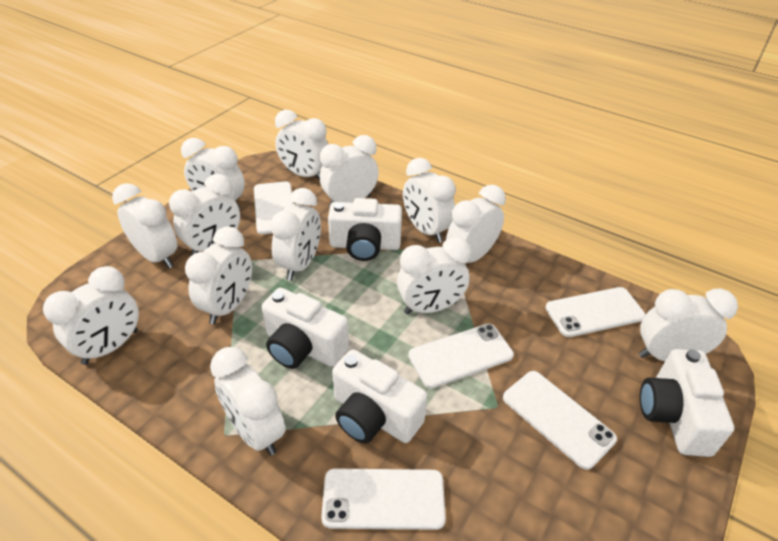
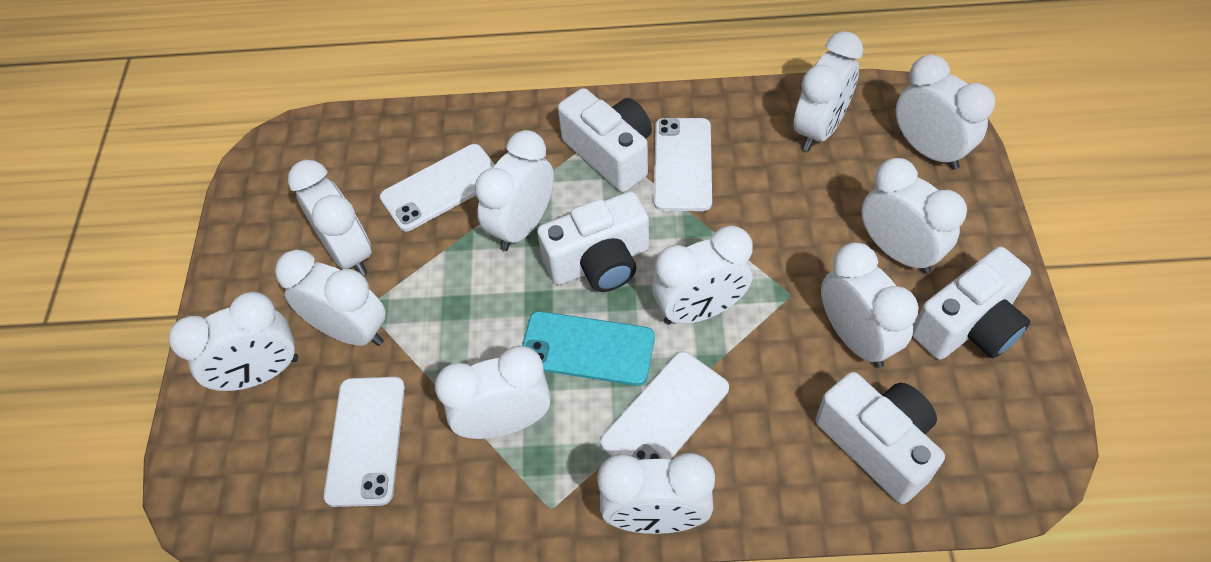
turquoise phone: 0 -> 1
white clock: 13 -> 11
white phone: 5 -> 4

